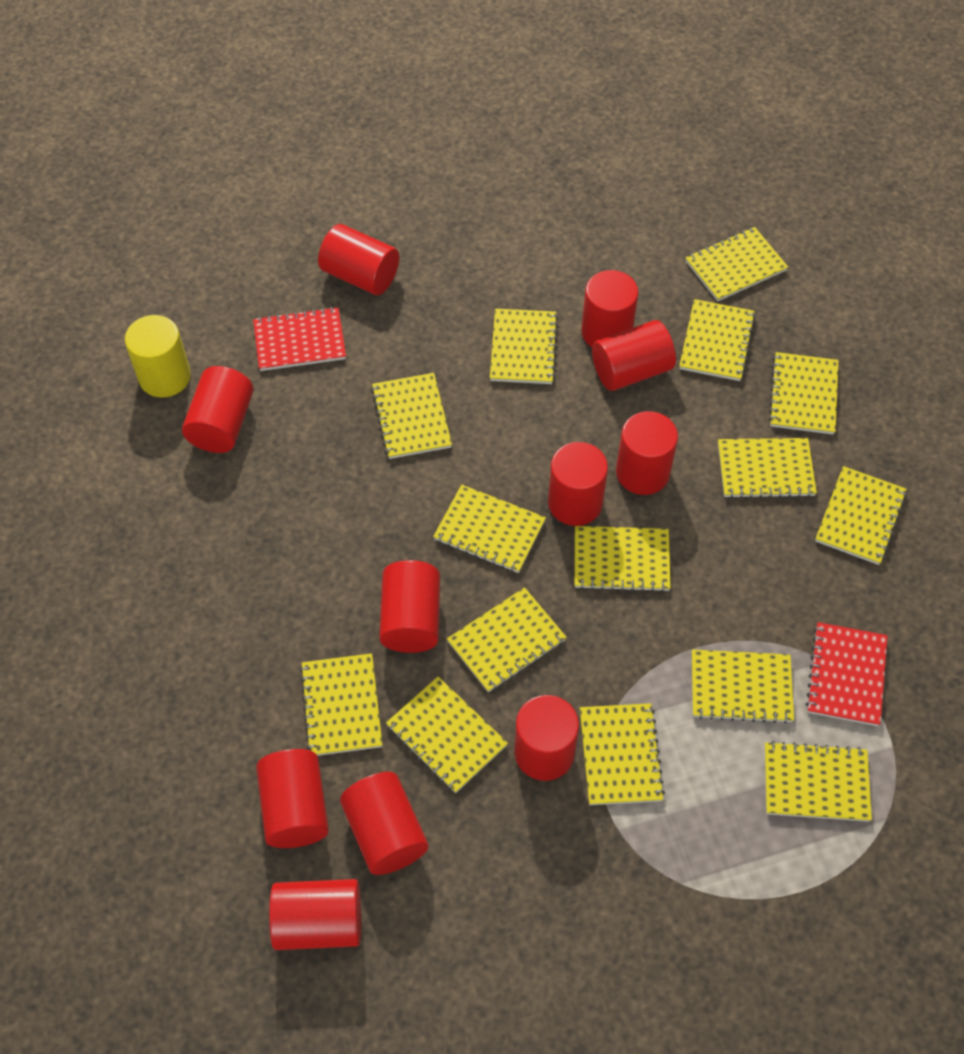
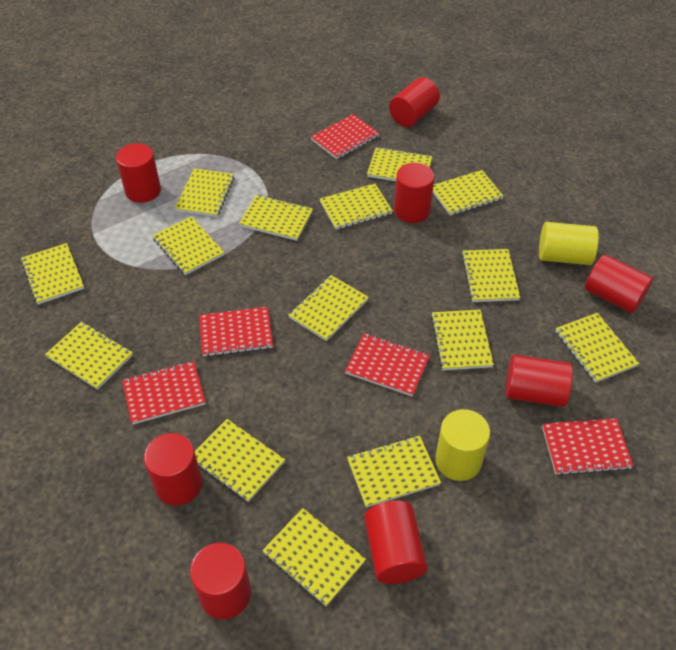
red cylinder: 11 -> 8
red notebook: 2 -> 5
yellow cylinder: 1 -> 2

